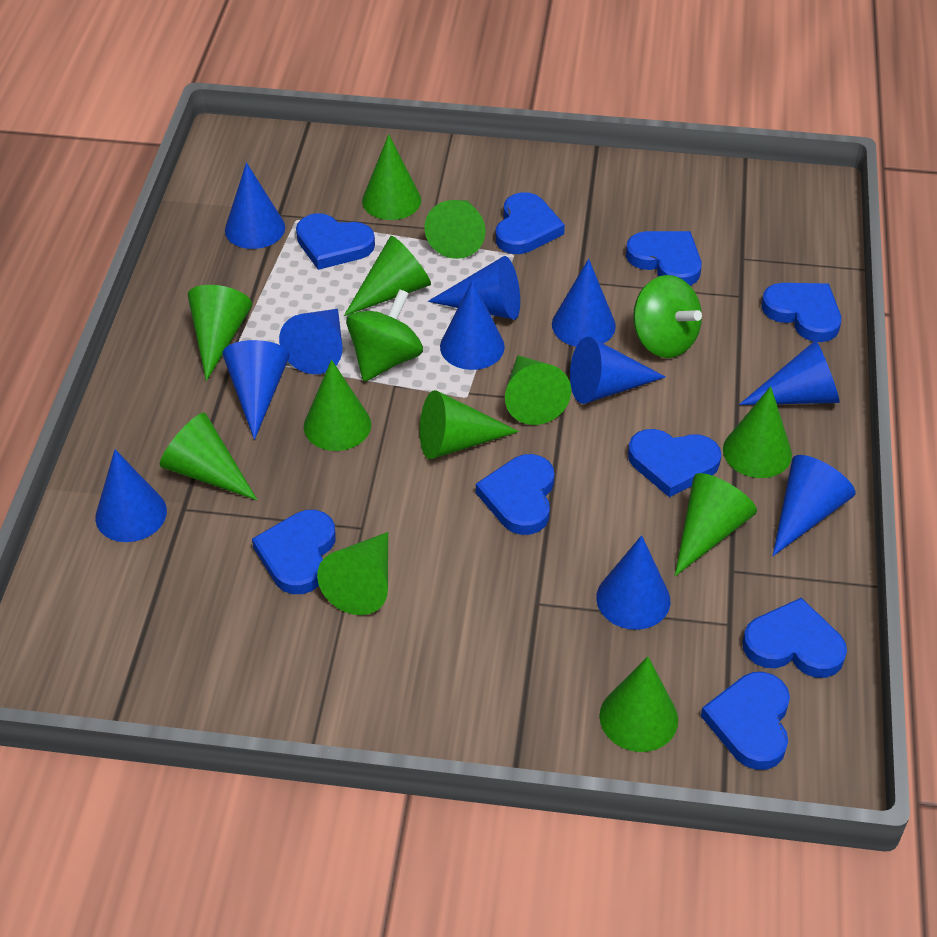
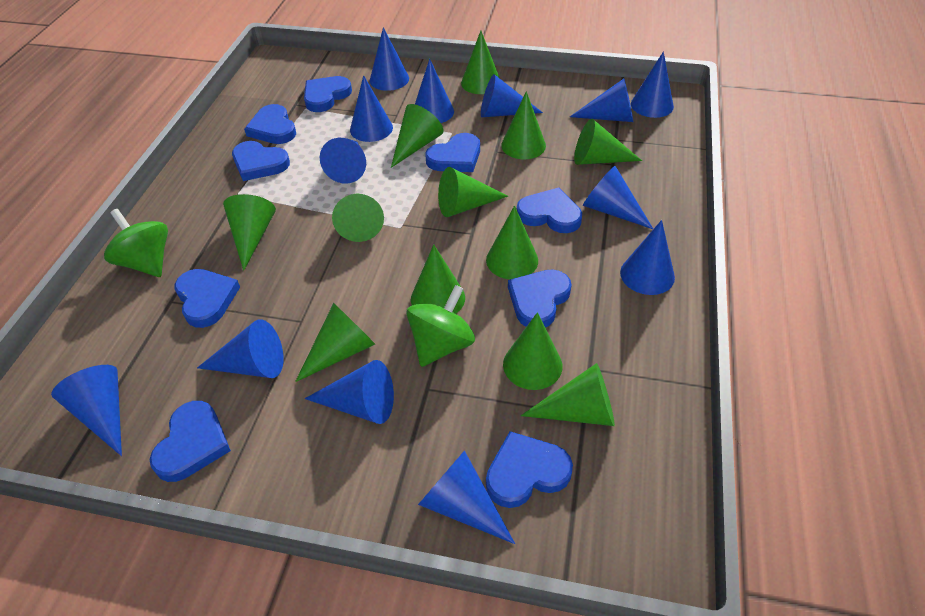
blue cone: 11 -> 13

